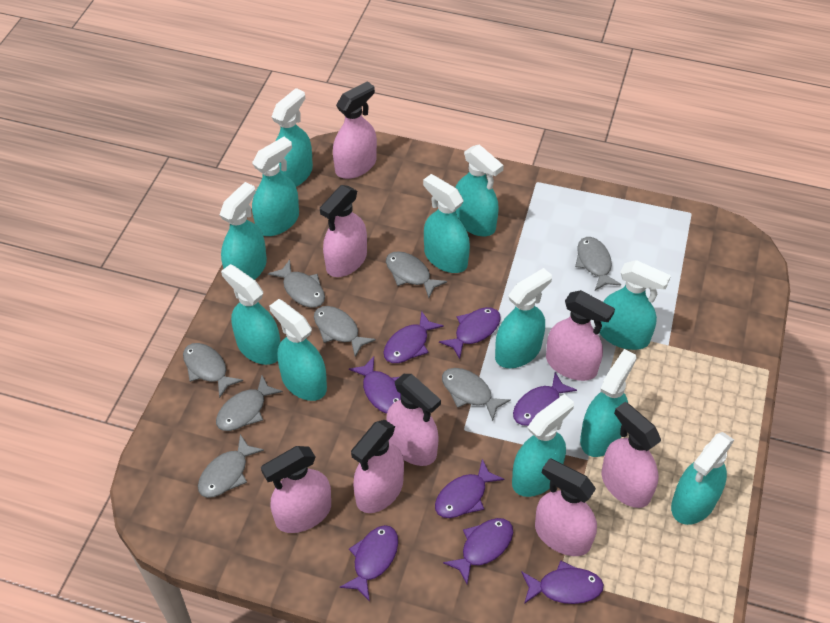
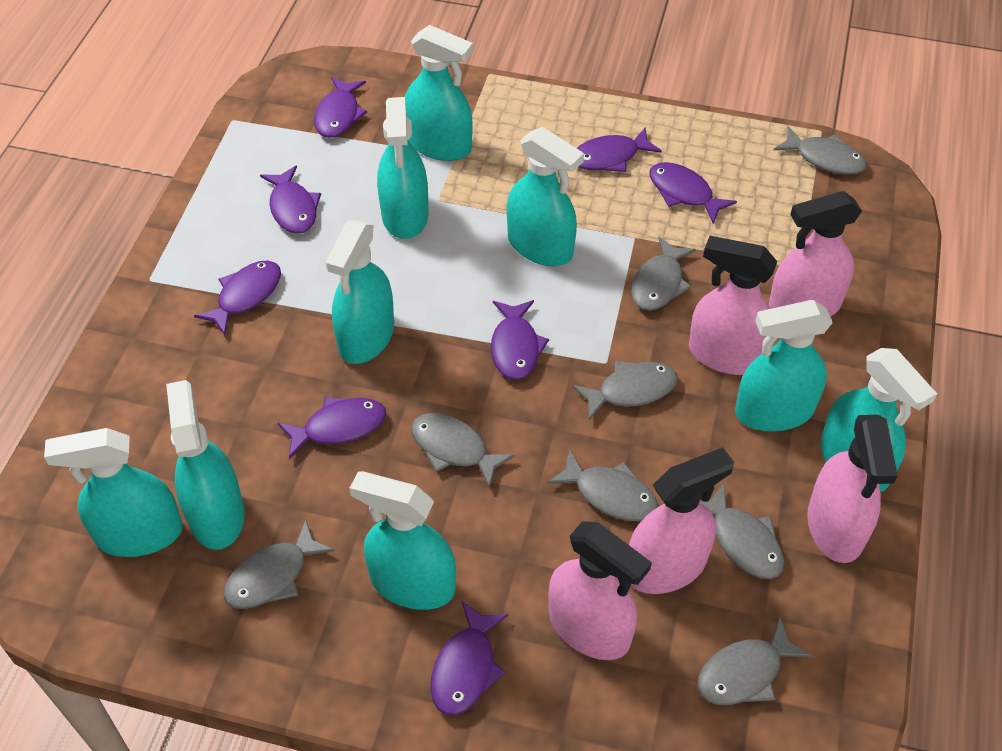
pink spray bottle: 8 -> 5
turquoise spray bottle: 12 -> 9

